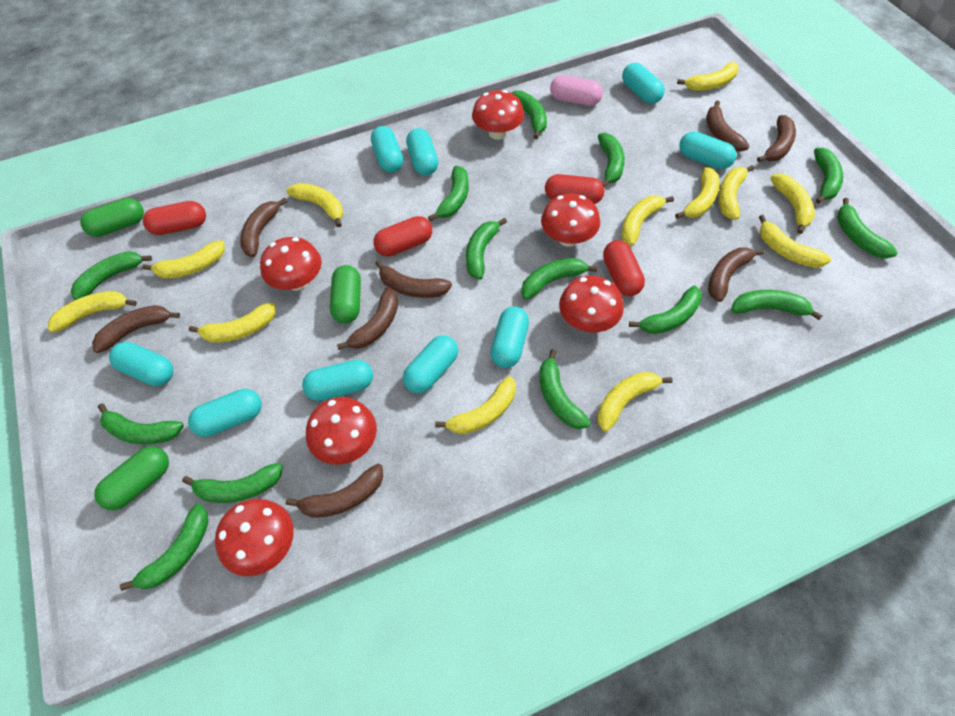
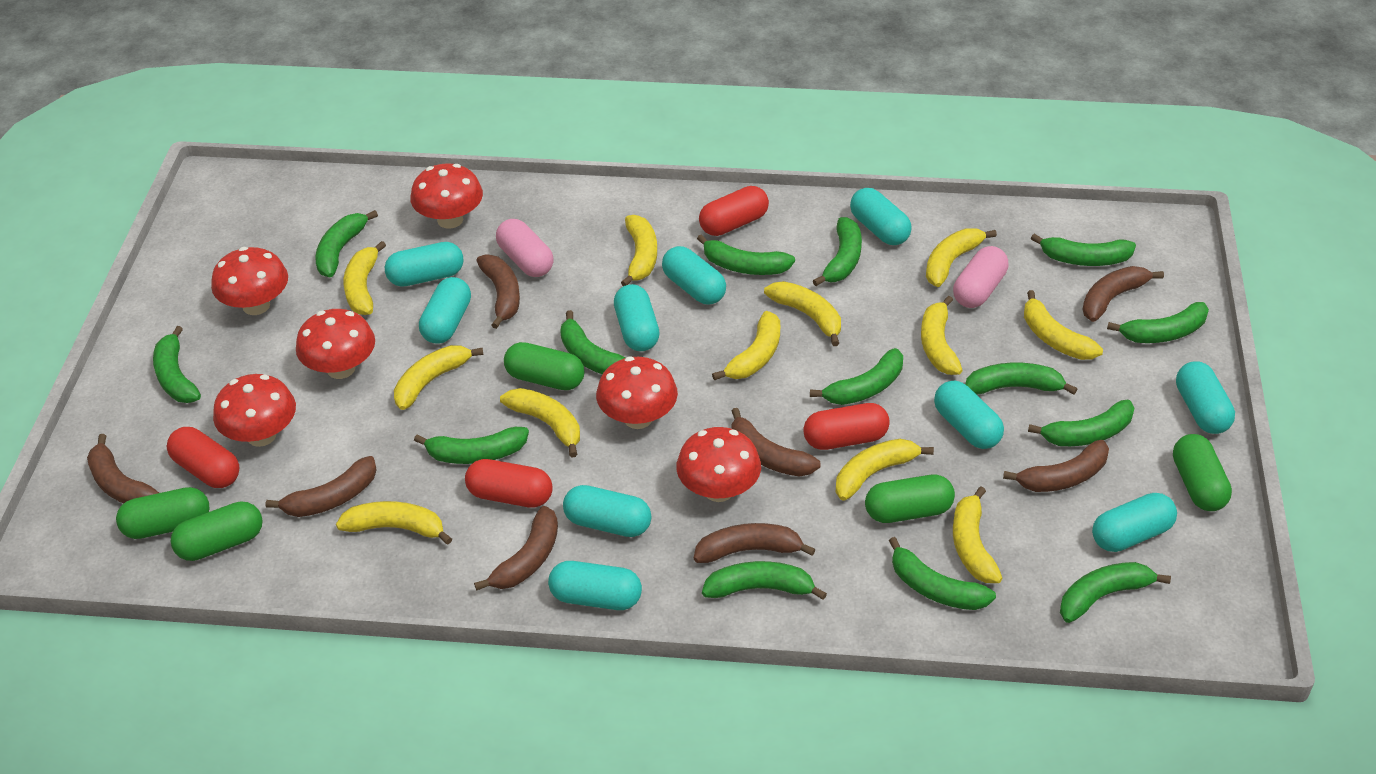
green capsule: 3 -> 5
pink capsule: 1 -> 2
turquoise capsule: 9 -> 10

